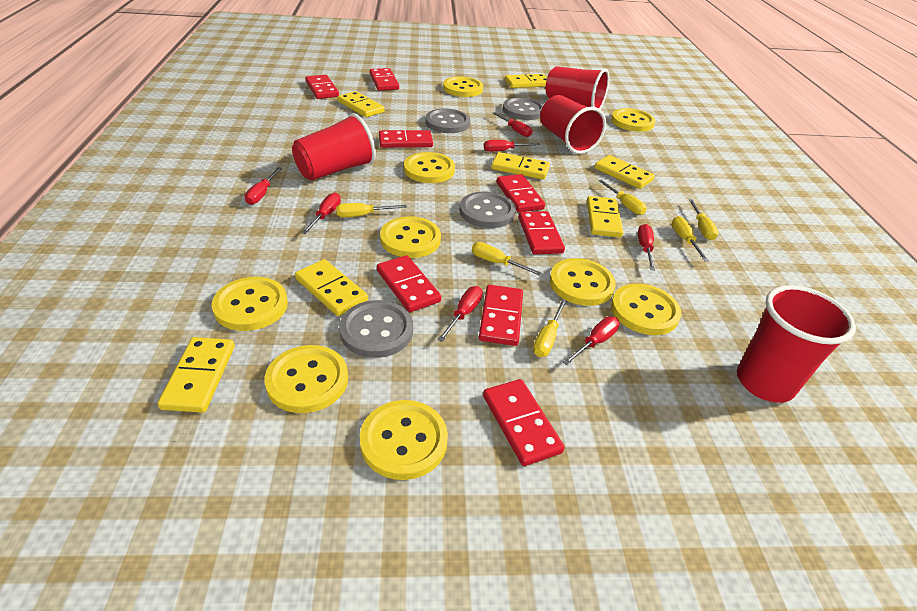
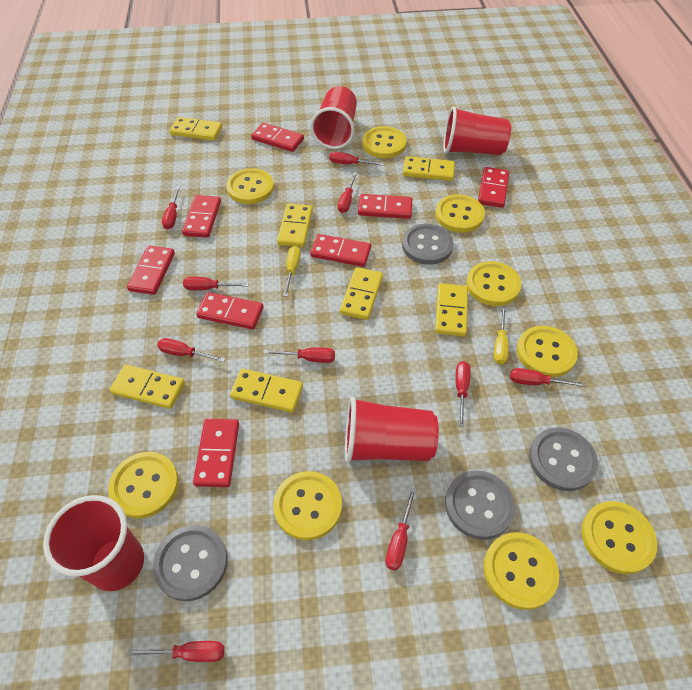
red screwdriver: 7 -> 10
yellow screwdriver: 6 -> 2

